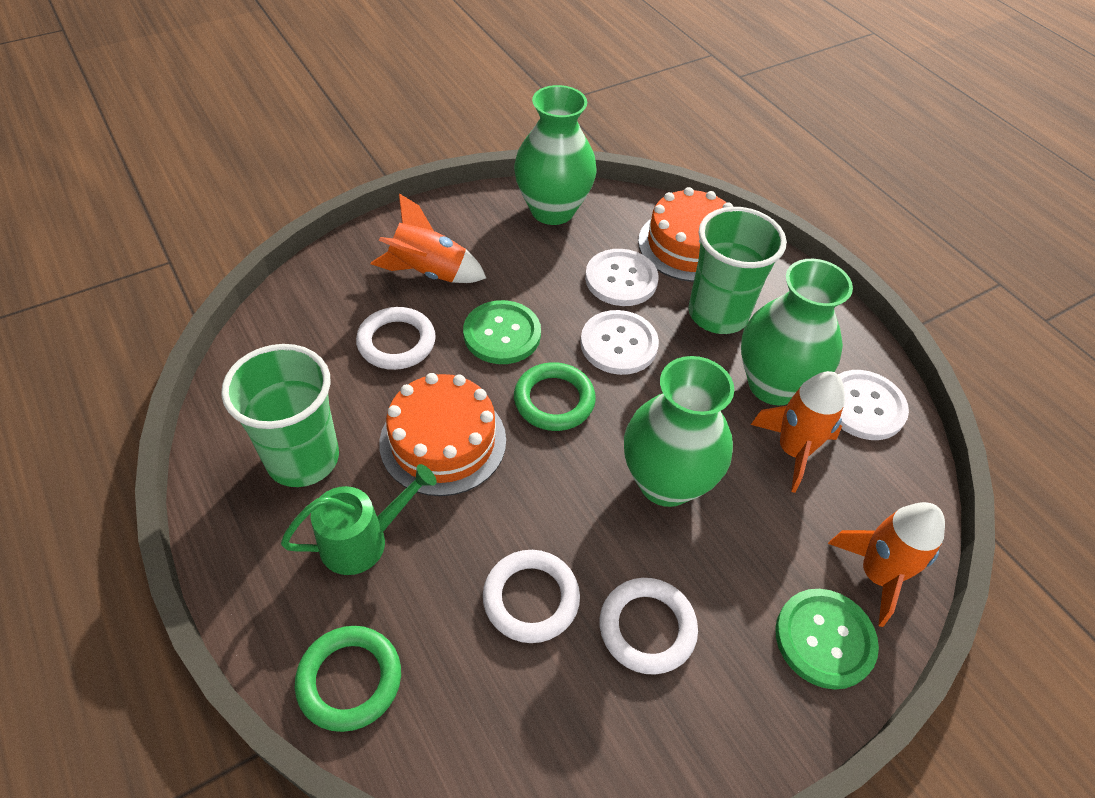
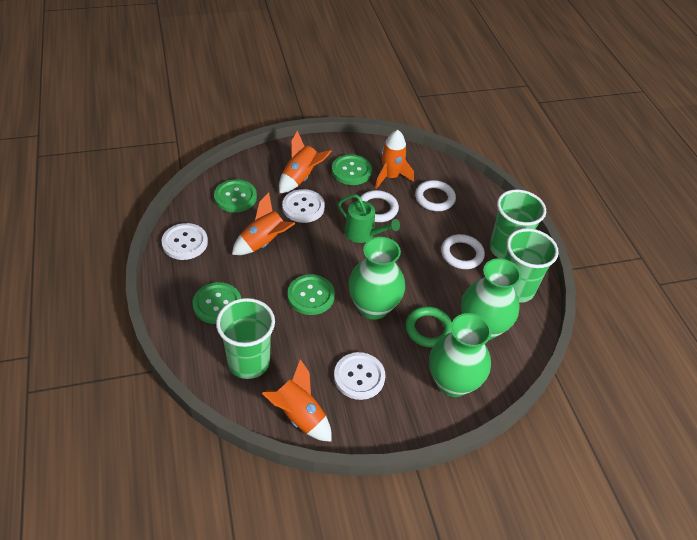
green button: 2 -> 4
green cup: 2 -> 3
green ring: 2 -> 1
orange cake: 2 -> 0
orange rocket: 3 -> 4

